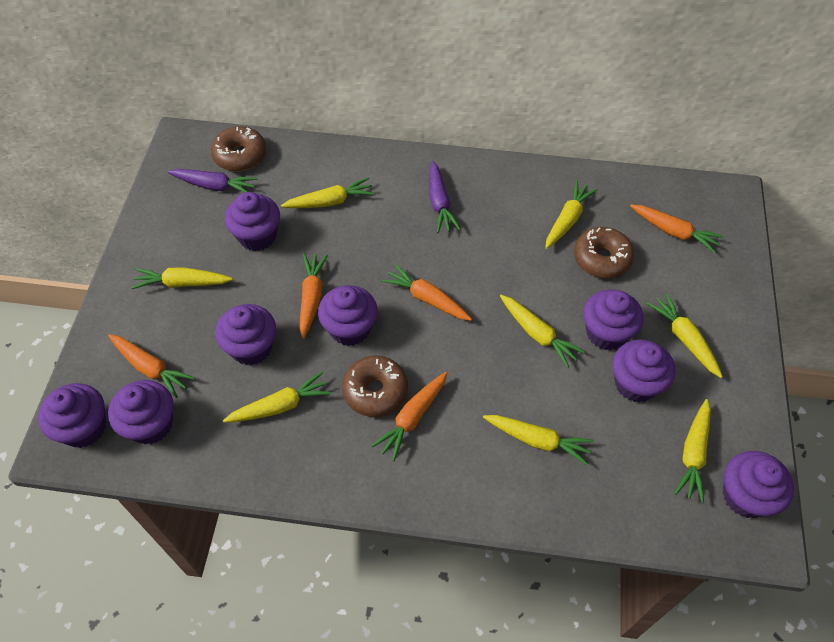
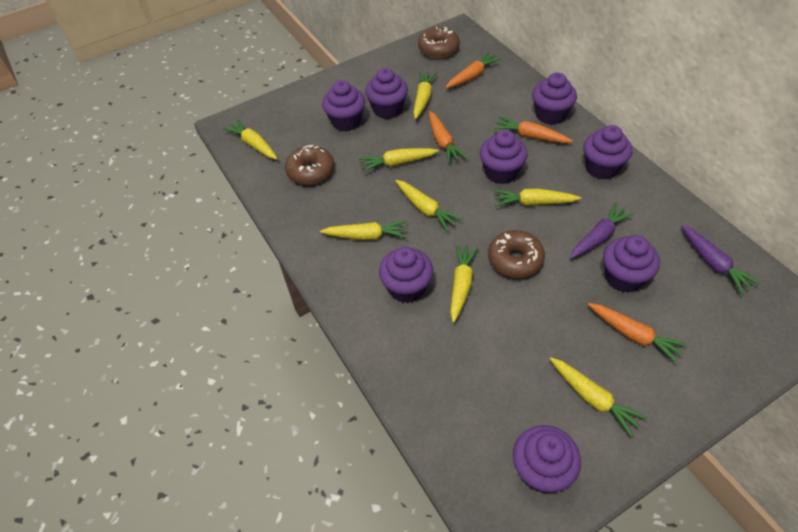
orange carrot: 5 -> 4

